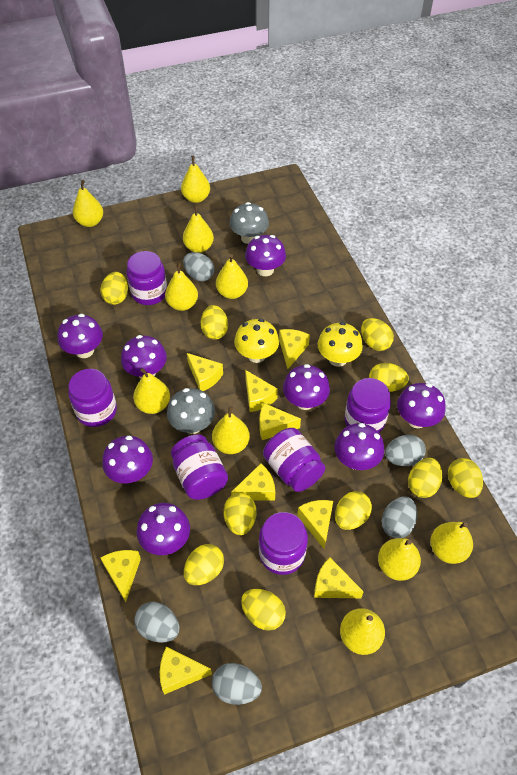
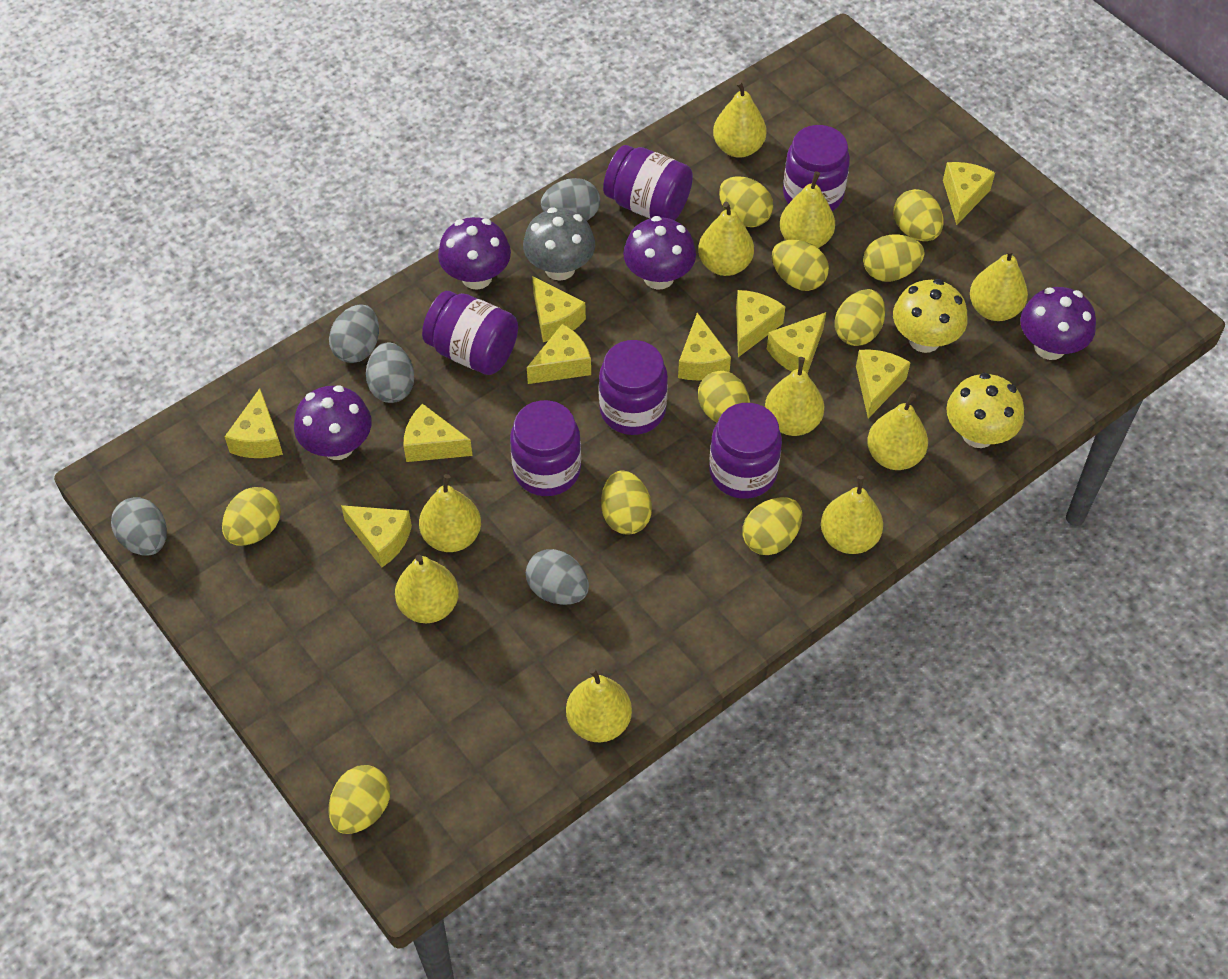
grey mushroom: 2 -> 1
purple mushroom: 8 -> 4
yellow cheese: 9 -> 10

